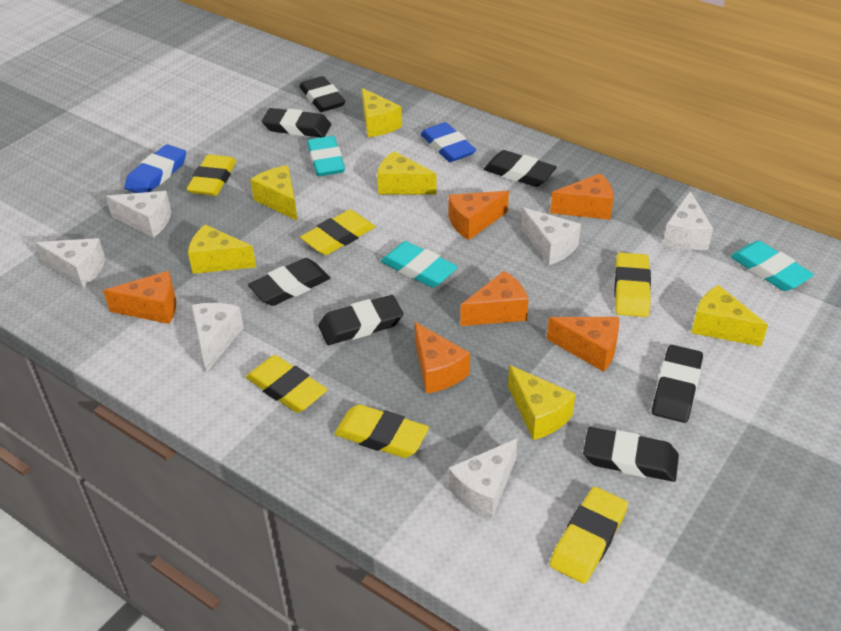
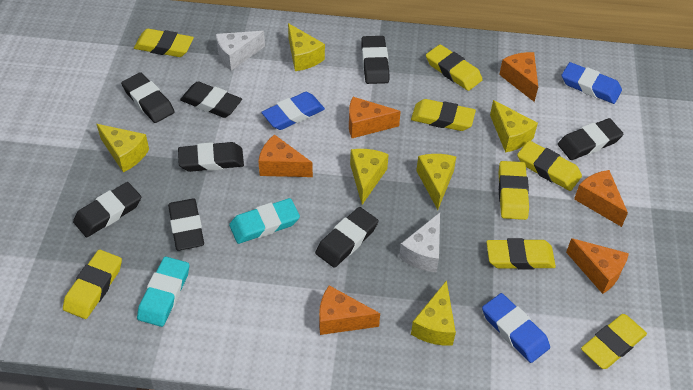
black eraser: 7 -> 8
blue eraser: 2 -> 3
turquoise eraser: 3 -> 2
white cheese: 6 -> 2
yellow eraser: 6 -> 8

